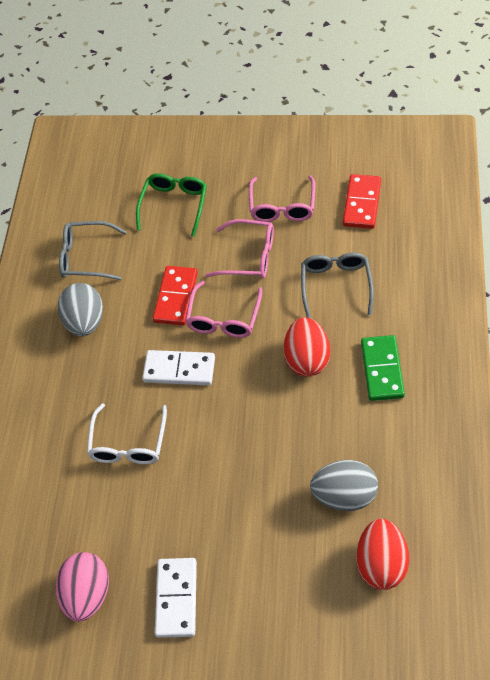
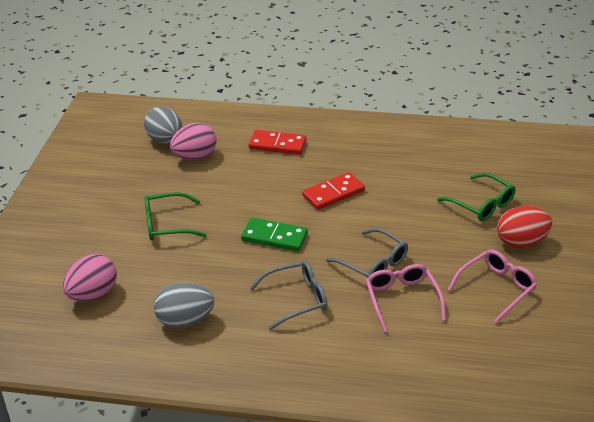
green glasses: 1 -> 2
pink egg: 1 -> 2
pink glasses: 3 -> 2
red egg: 2 -> 1
white domino: 2 -> 0
white glasses: 1 -> 0

